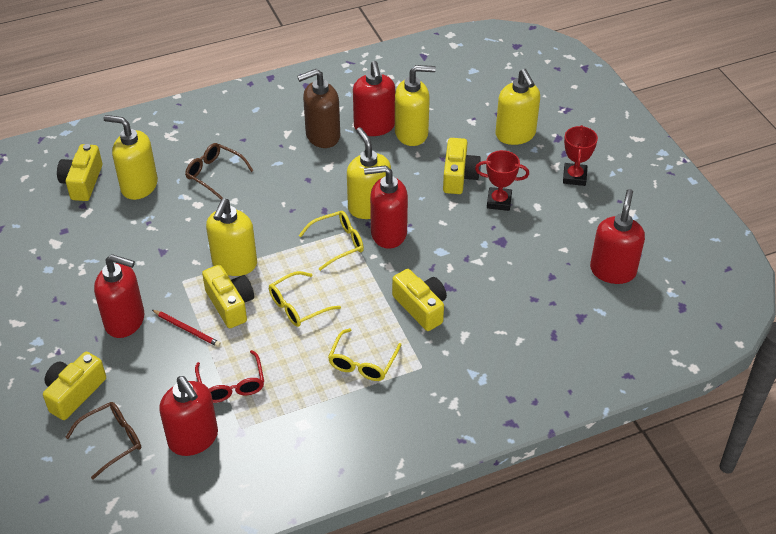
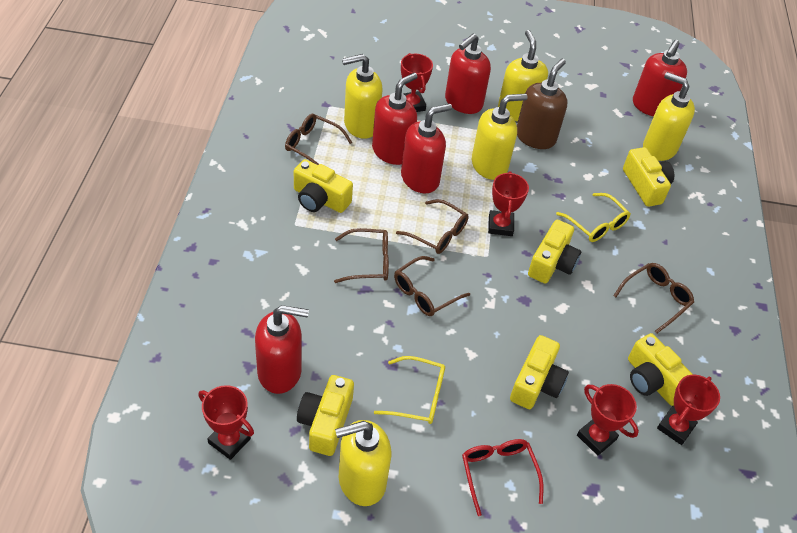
brown glasses: 2 -> 5
red pencil: 1 -> 0
red trophy: 2 -> 5
yellow camera: 5 -> 6
yellow glasses: 3 -> 2

